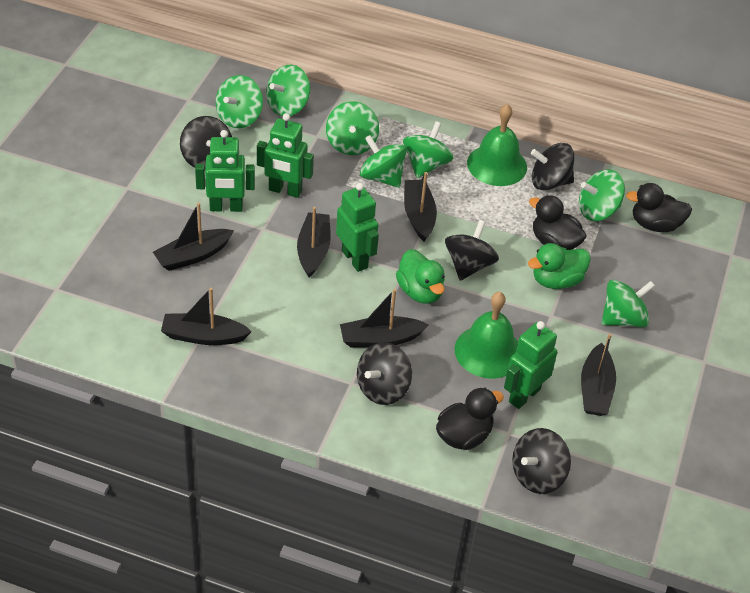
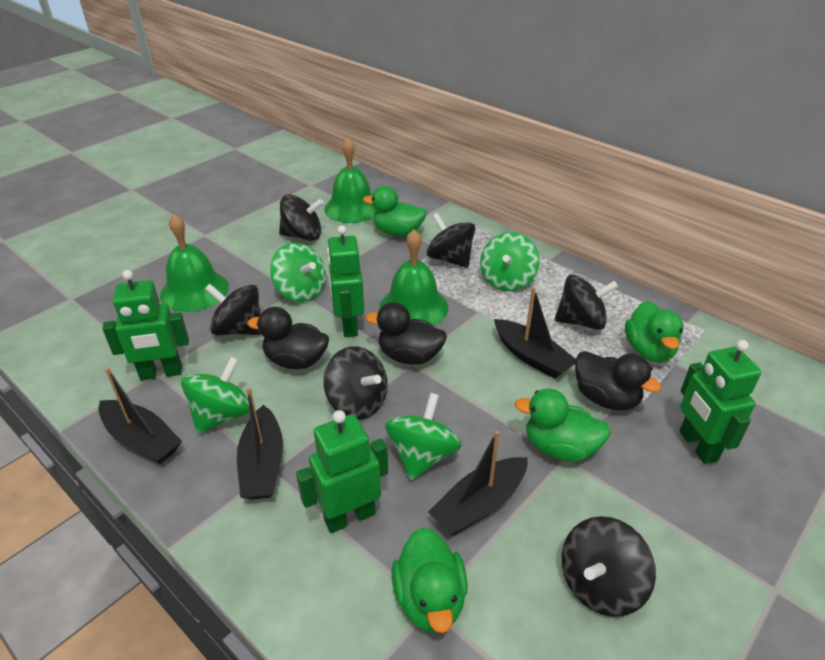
black boat: 6 -> 4
black spinning top: 5 -> 6
green bell: 2 -> 3
green duck: 2 -> 4
green spinning top: 7 -> 4

